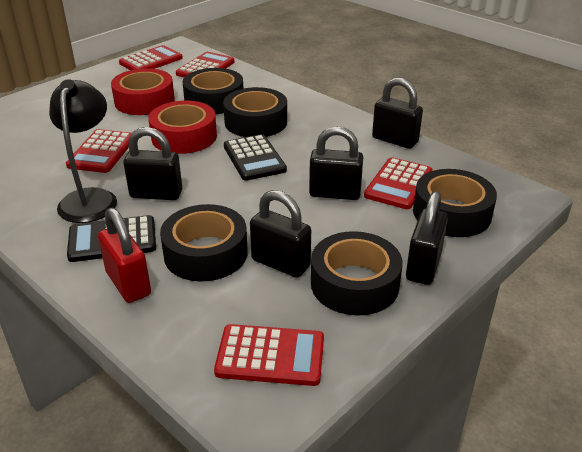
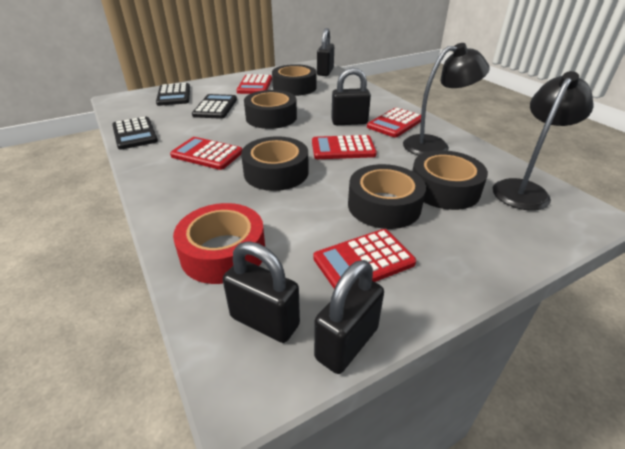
black calculator: 2 -> 3
black lamp: 1 -> 2
black padlock: 5 -> 4
red padlock: 1 -> 0
red tape: 2 -> 1

